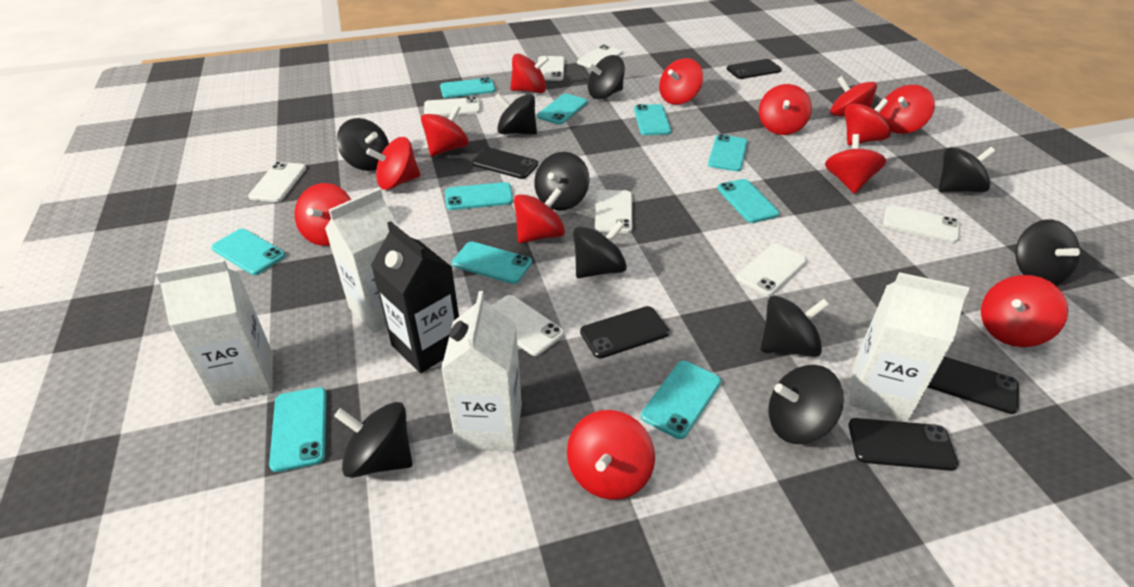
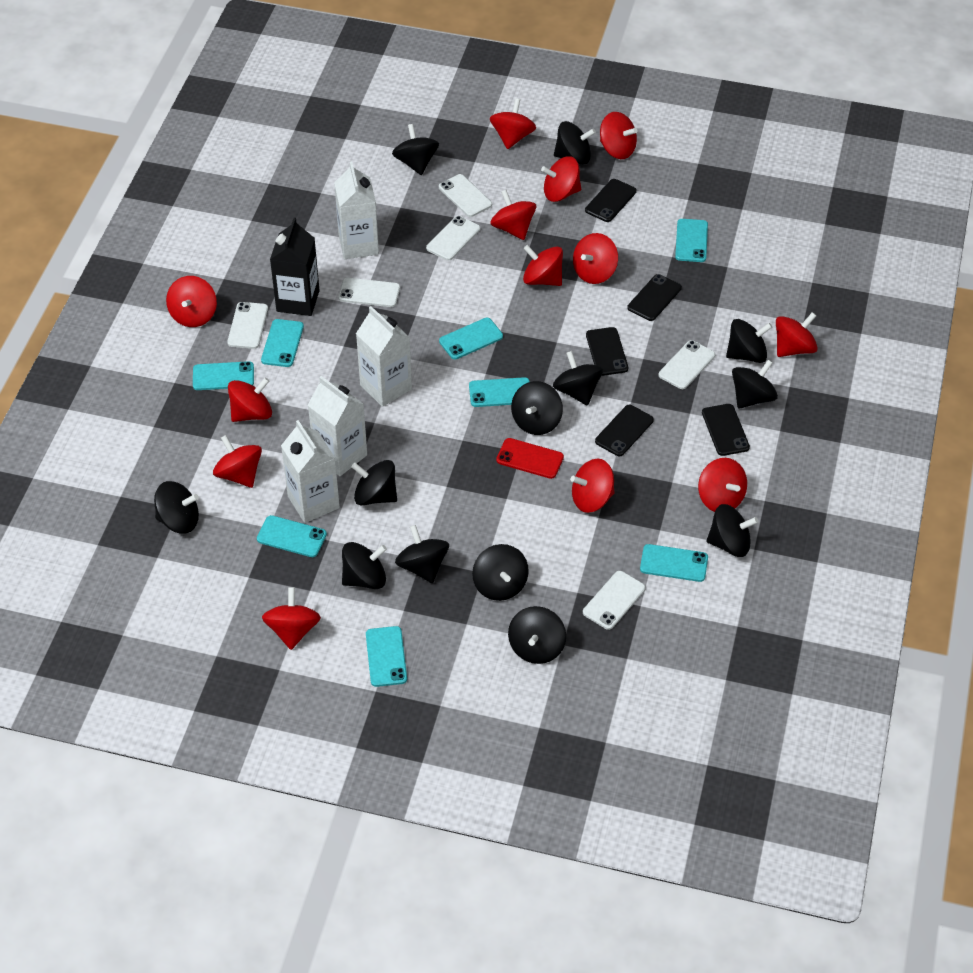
black spinning top: 10 -> 13
red phone: 0 -> 1
turquoise phone: 10 -> 8
white phone: 8 -> 6

